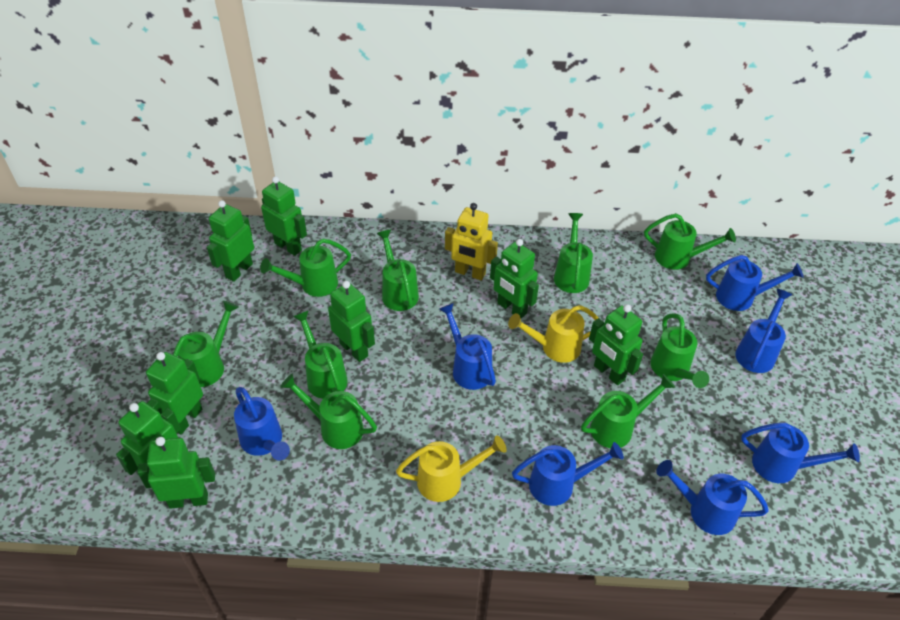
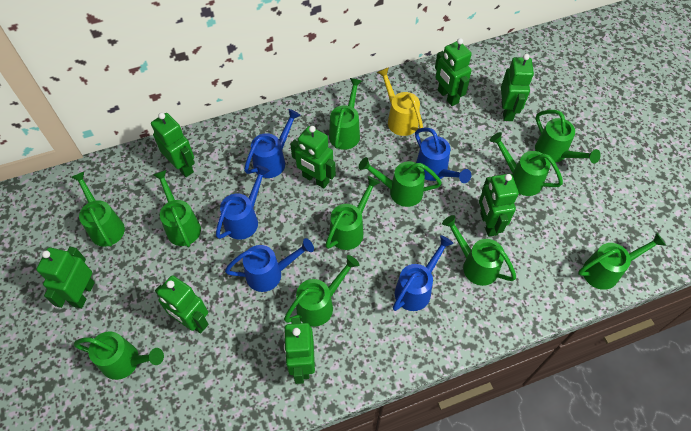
blue watering can: 7 -> 5
green watering can: 9 -> 11
yellow robot: 1 -> 0
yellow watering can: 2 -> 1

